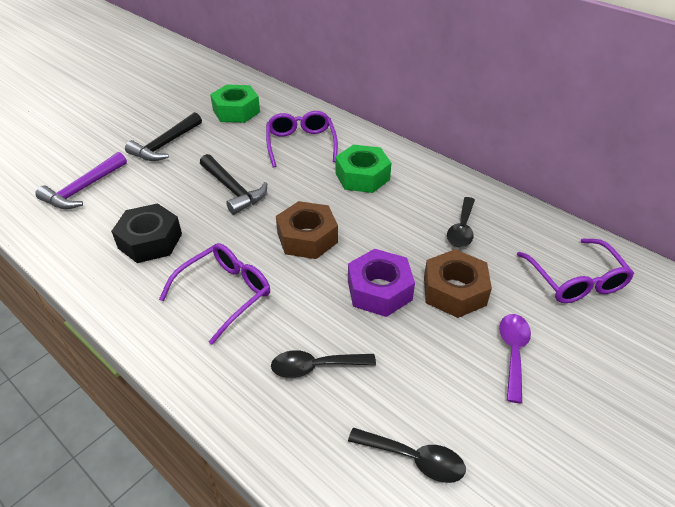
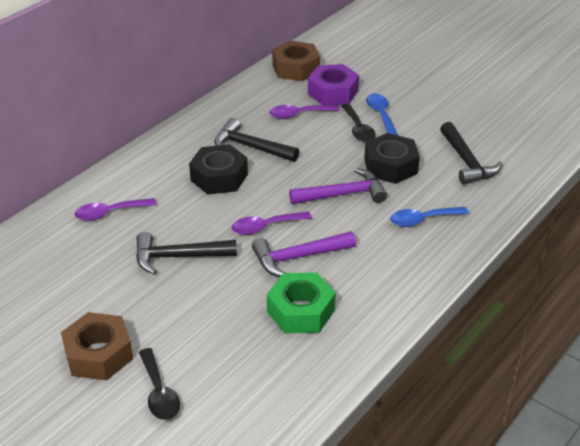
black hammer: 2 -> 3
black nut: 1 -> 2
black spoon: 3 -> 2
blue spoon: 0 -> 2
green nut: 2 -> 1
purple glasses: 3 -> 0
purple hammer: 1 -> 2
purple spoon: 1 -> 3

